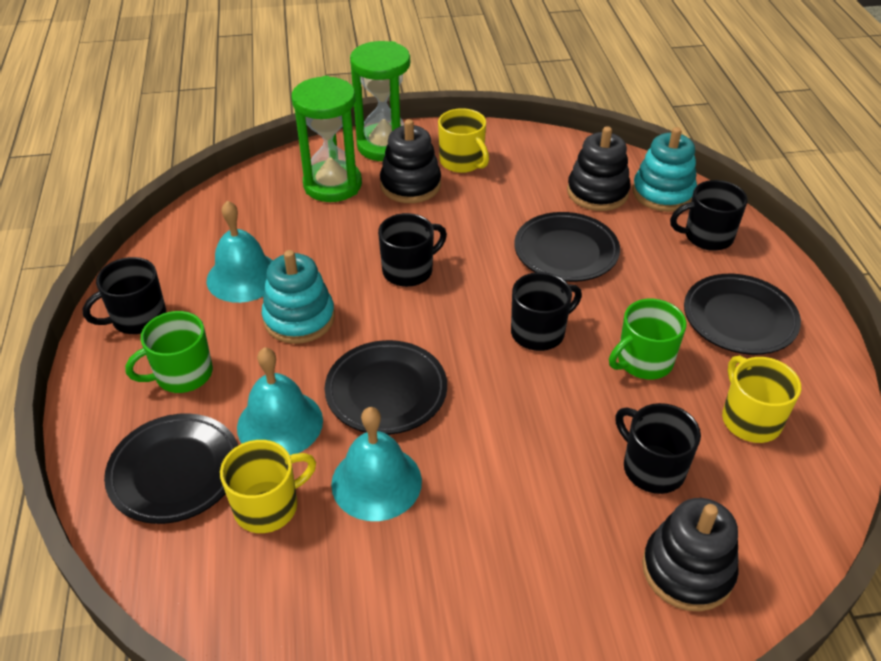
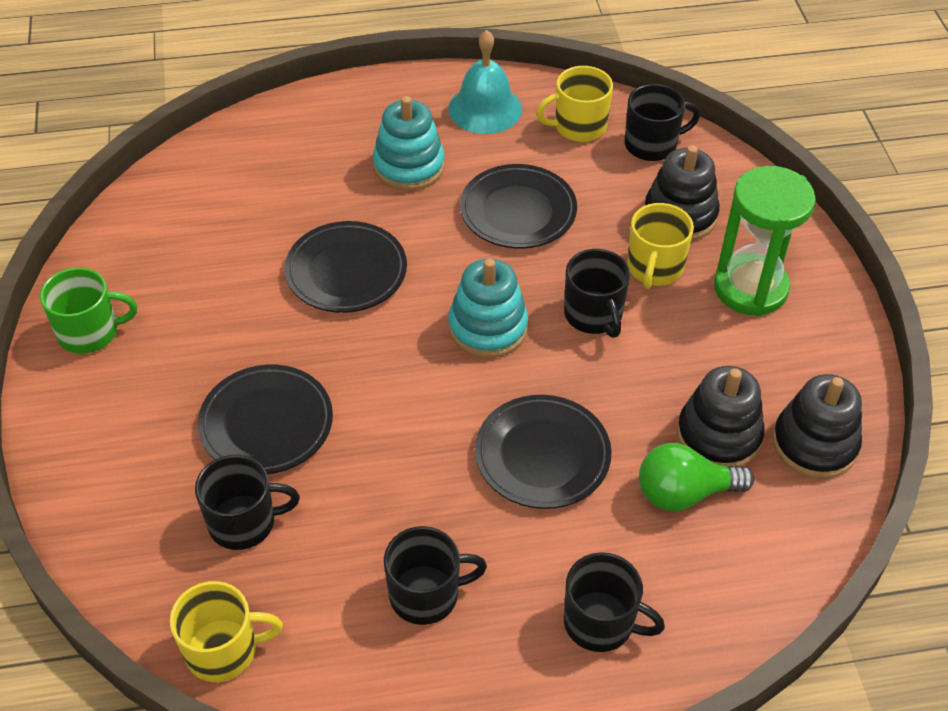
green hourglass: 2 -> 1
green light bulb: 0 -> 1
green mug: 2 -> 1
turquoise bell: 3 -> 1

